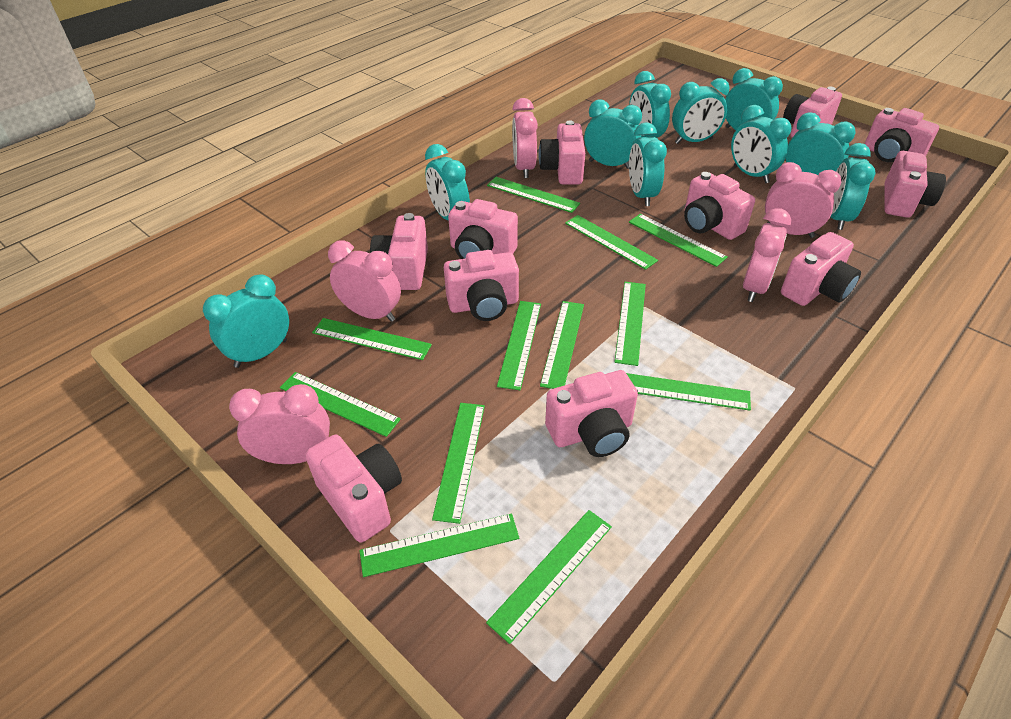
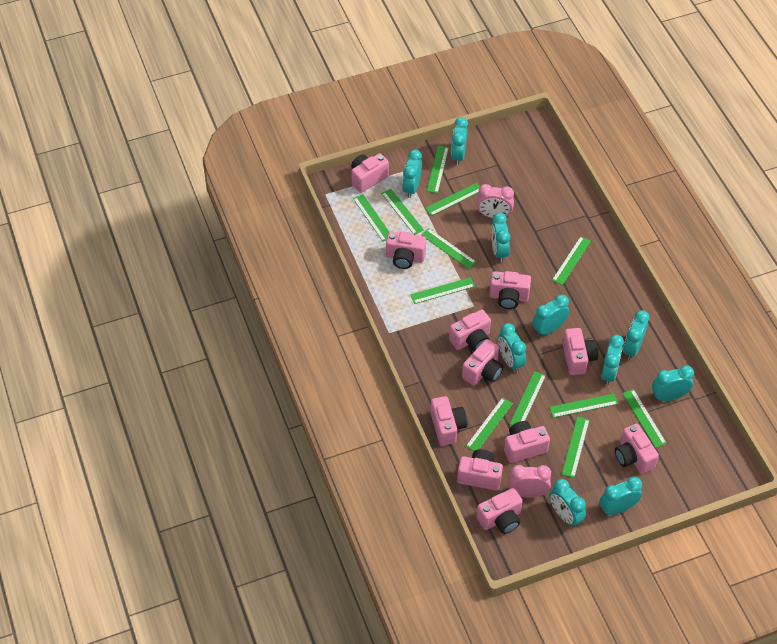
pink clock: 5 -> 2

